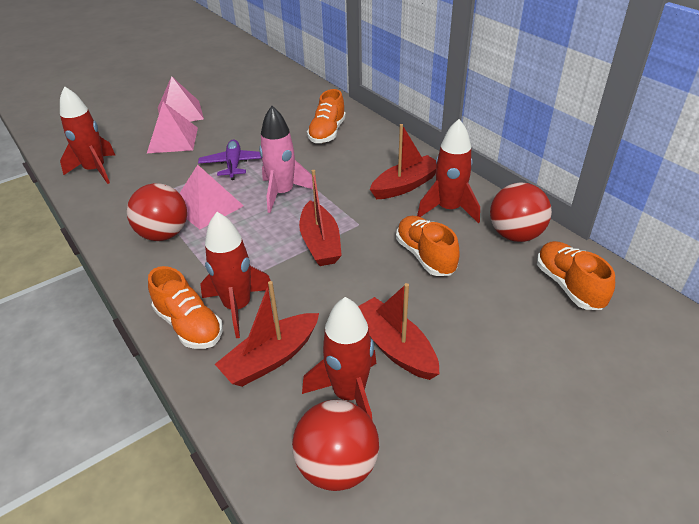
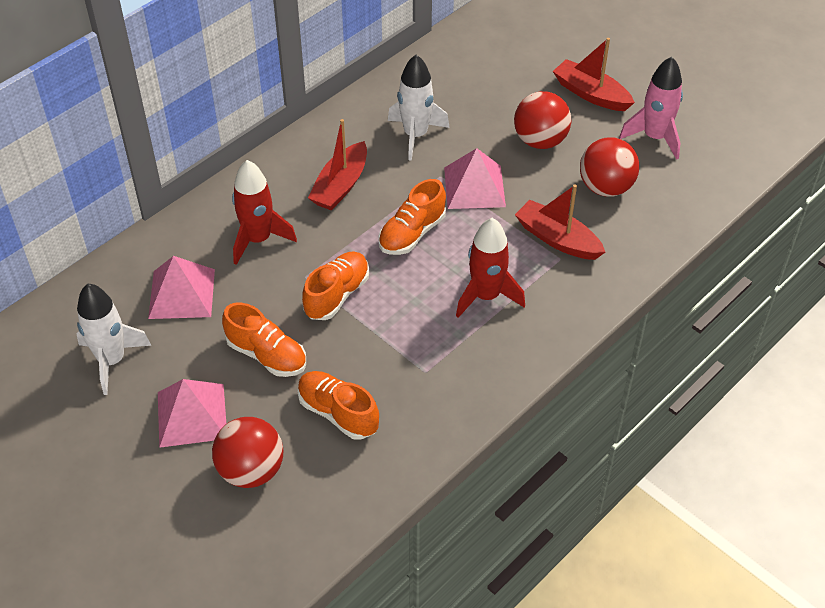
purple plane: 1 -> 0
red boat: 4 -> 3
red rocket: 4 -> 2
white rocket: 0 -> 2

